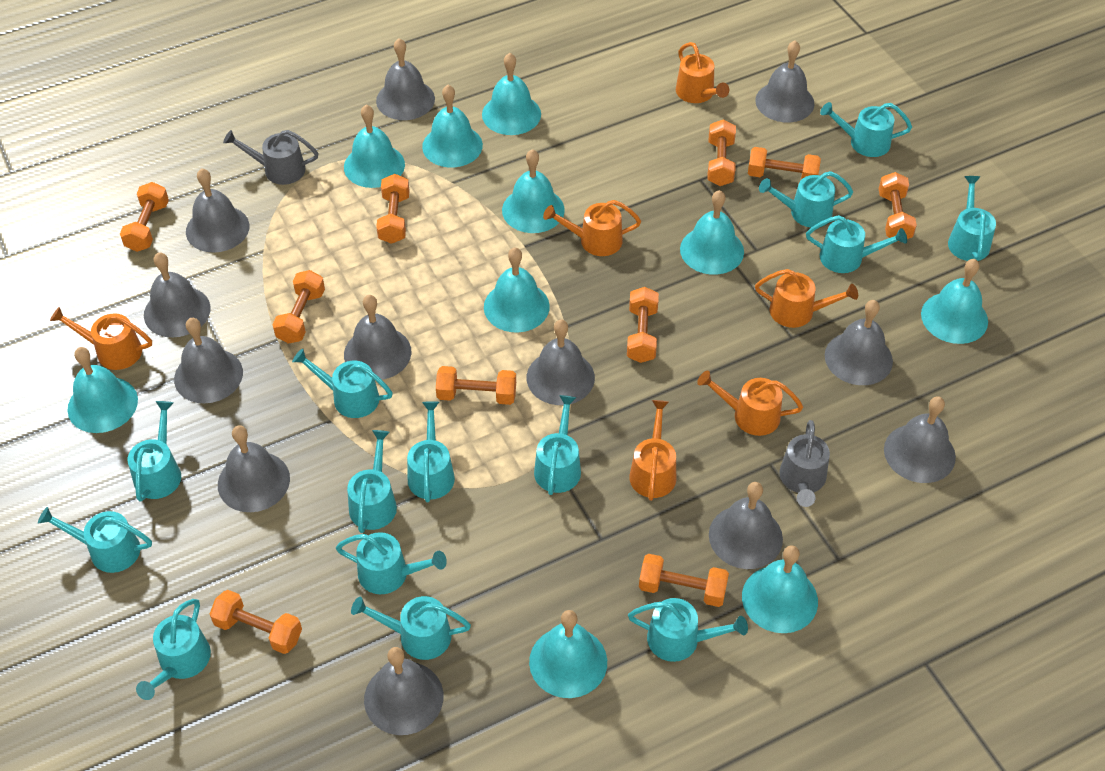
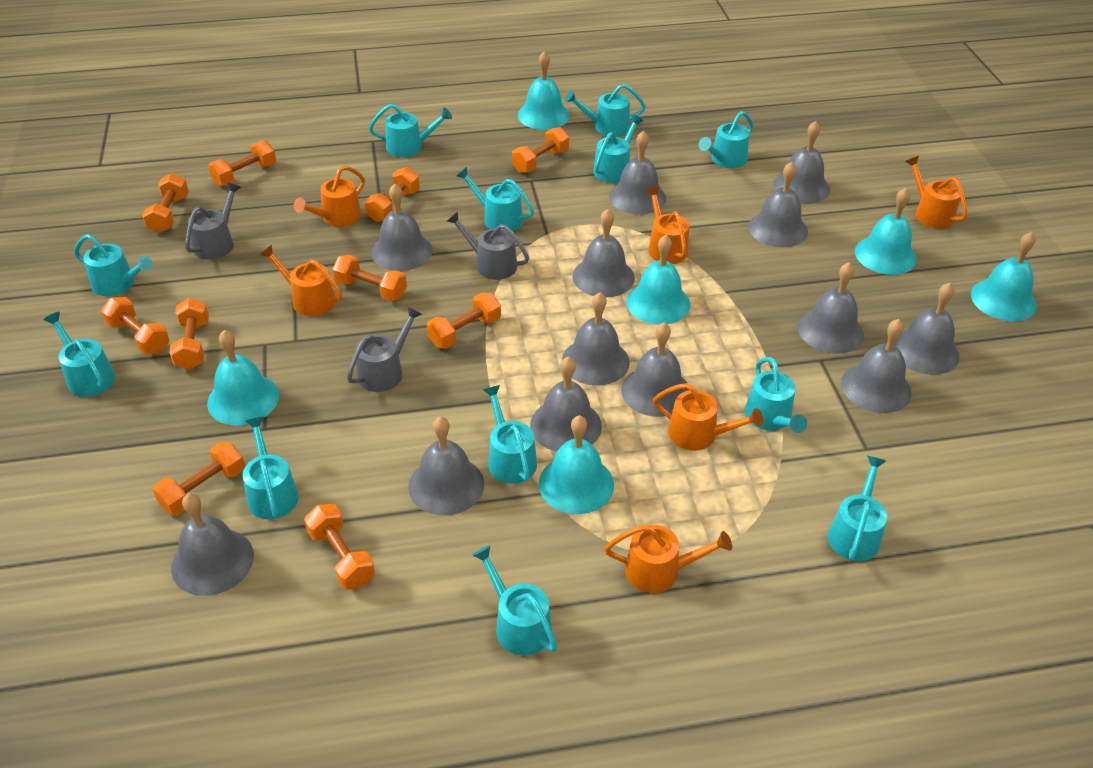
grey bell: 12 -> 13
grey watering can: 2 -> 3
turquoise bell: 10 -> 6
turquoise watering can: 14 -> 12

